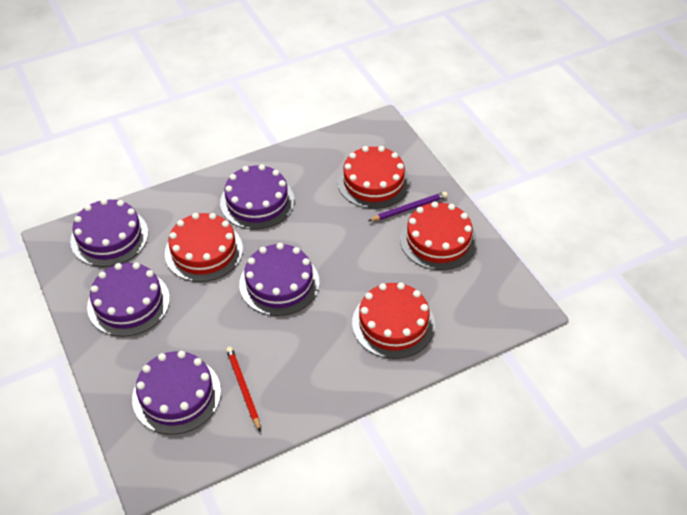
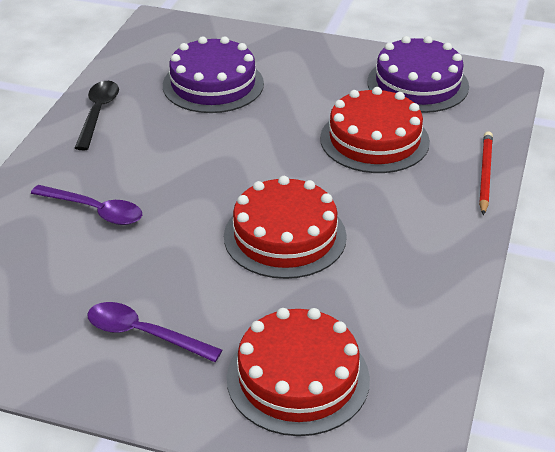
black spoon: 0 -> 1
purple cake: 5 -> 2
purple pencil: 1 -> 0
purple spoon: 0 -> 2
red cake: 4 -> 3

